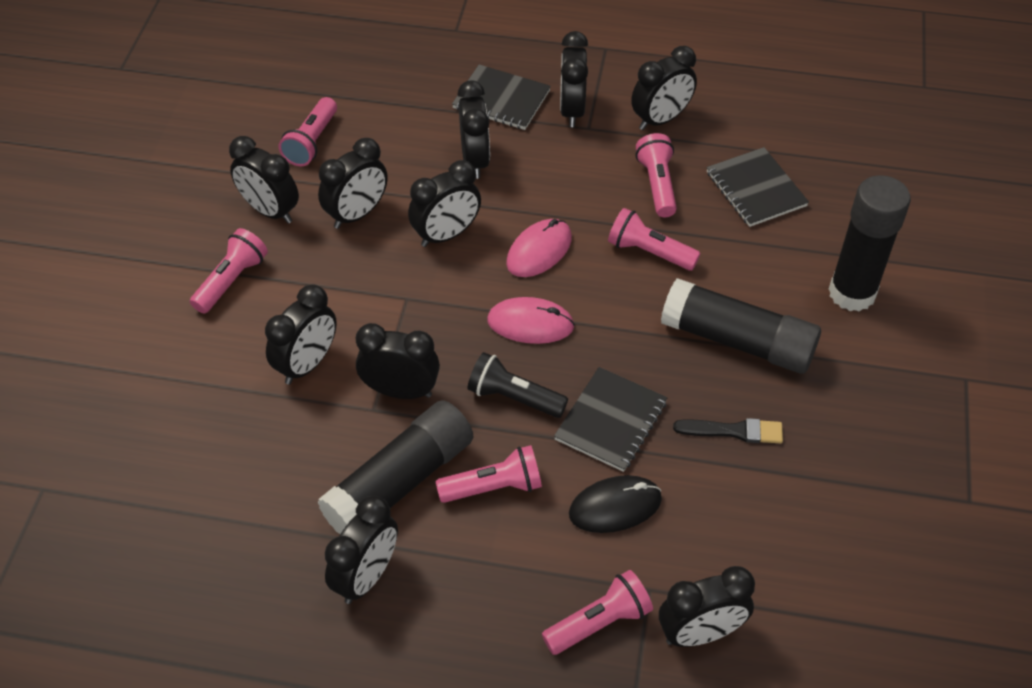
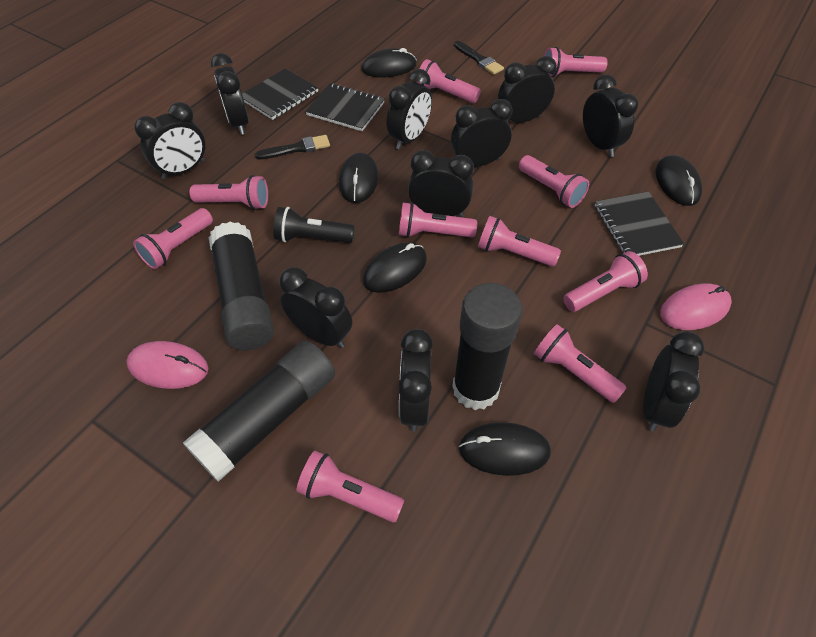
black brush: 1 -> 2
black mouse: 1 -> 5
pink flashlight: 6 -> 10

